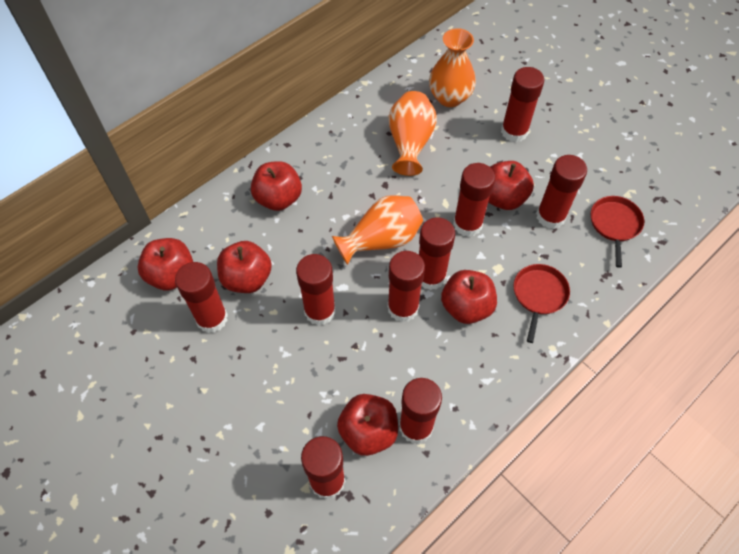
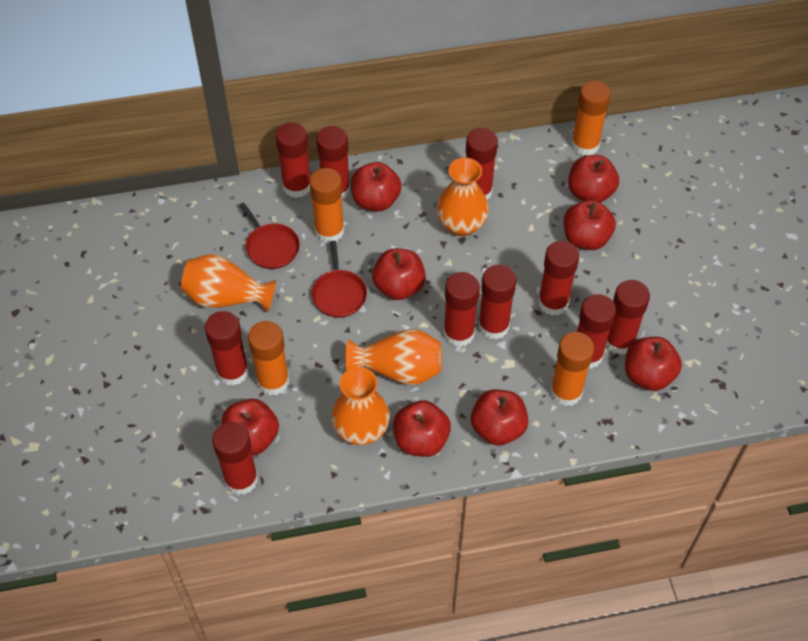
orange glue stick: 0 -> 4
orange vase: 3 -> 4
red apple: 6 -> 8
red glue stick: 9 -> 10

